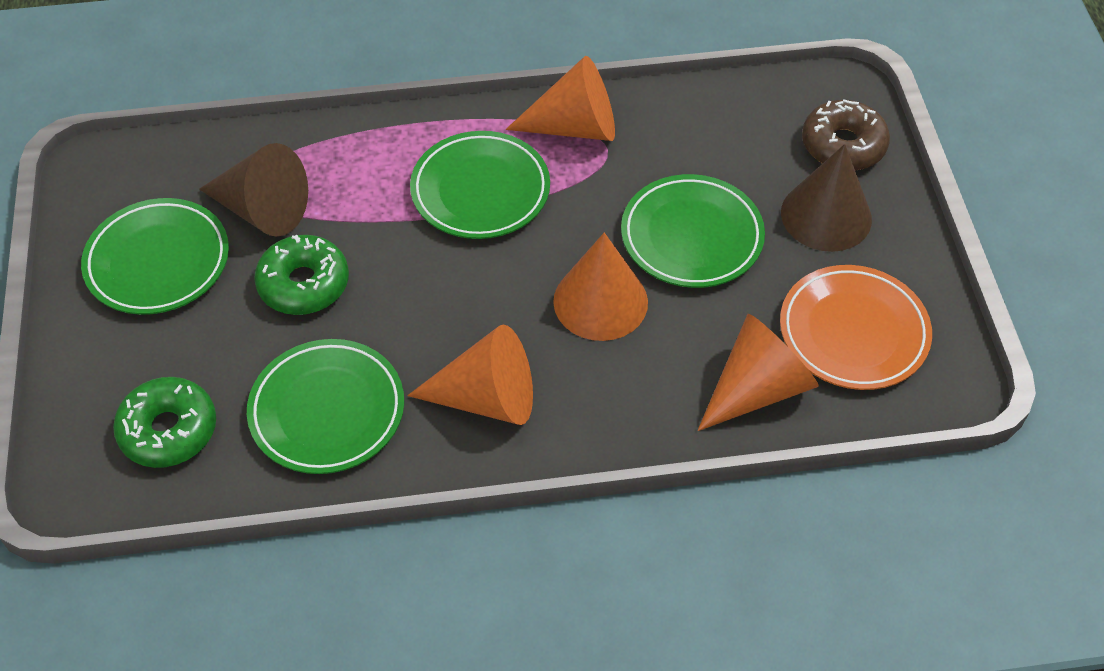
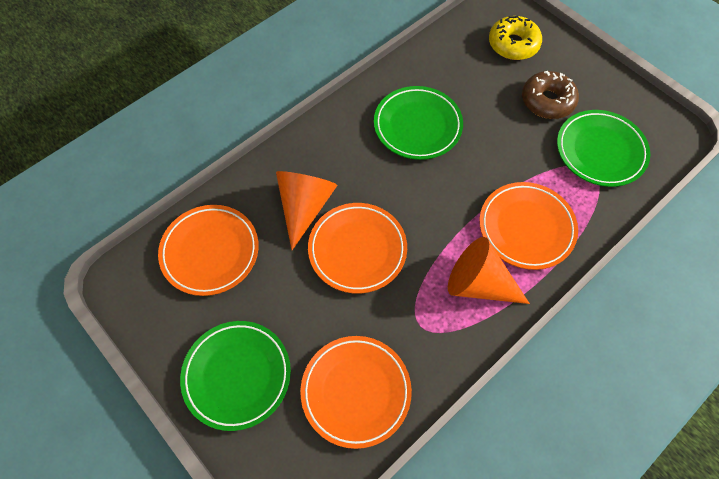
brown cone: 2 -> 0
green donut: 2 -> 0
green plate: 4 -> 3
orange cone: 4 -> 2
orange plate: 1 -> 4
yellow donut: 0 -> 1

